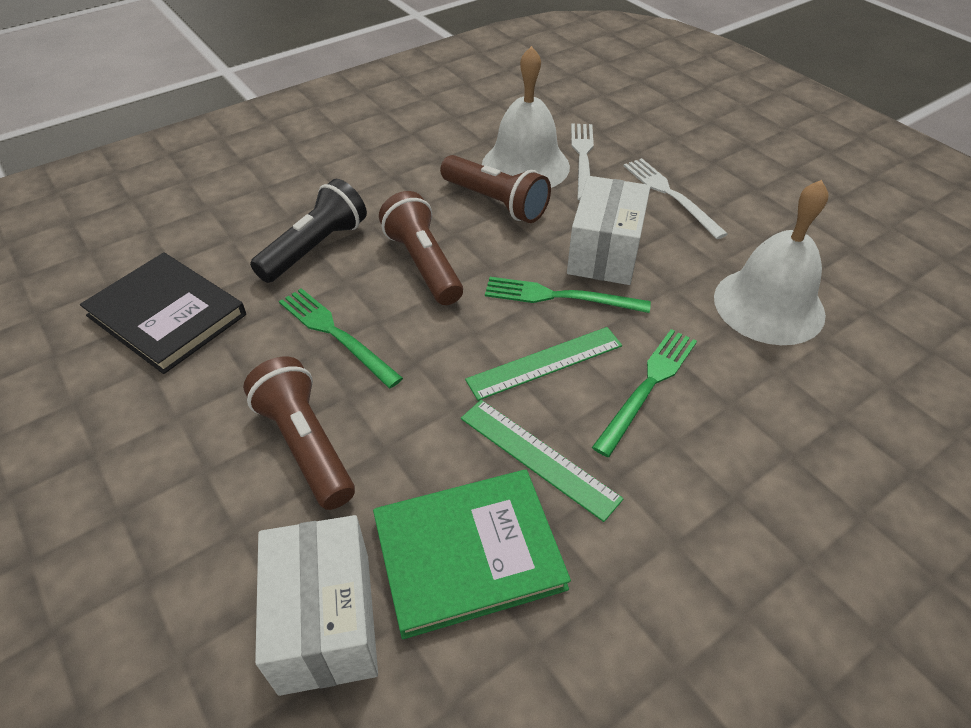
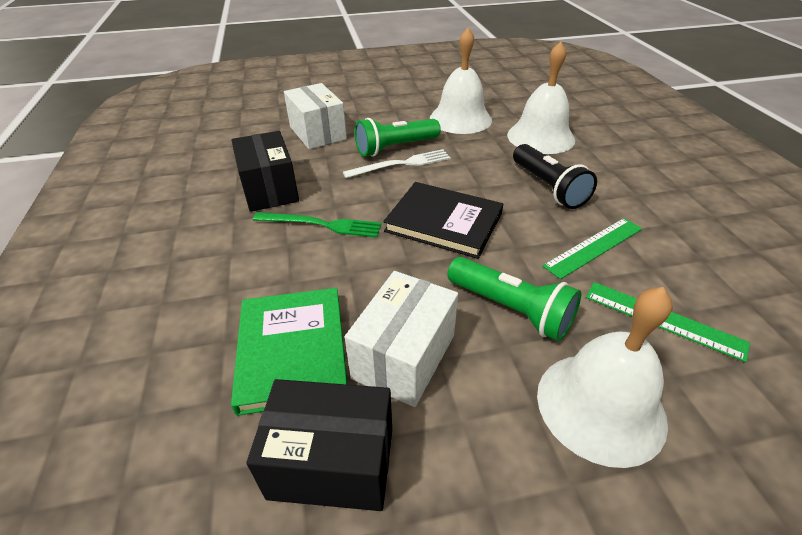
black box: 0 -> 2
brown flashlight: 3 -> 0
green flashlight: 0 -> 2
green fork: 3 -> 1
white bell: 2 -> 3
white fork: 2 -> 1

